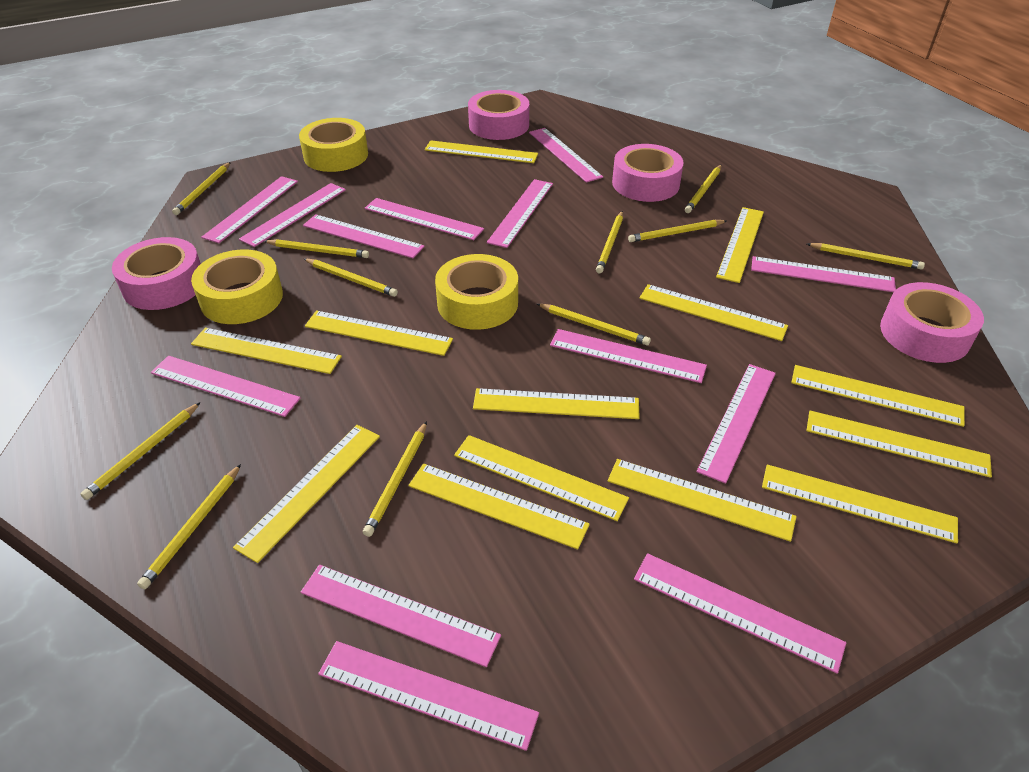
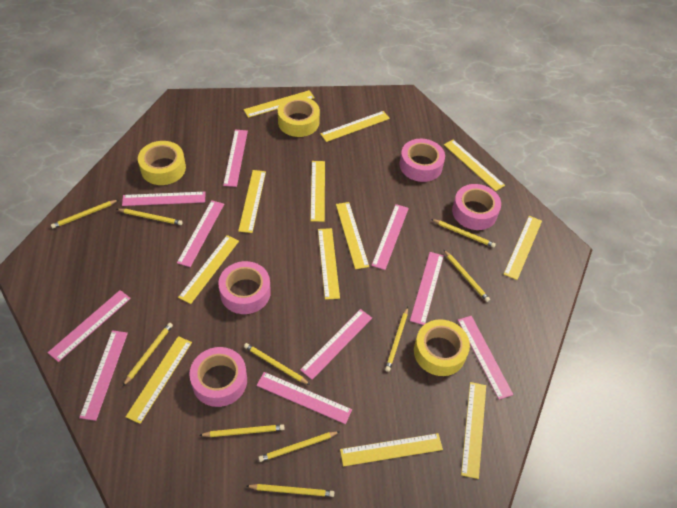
pink ruler: 13 -> 10
yellow pencil: 11 -> 10
yellow ruler: 13 -> 12

